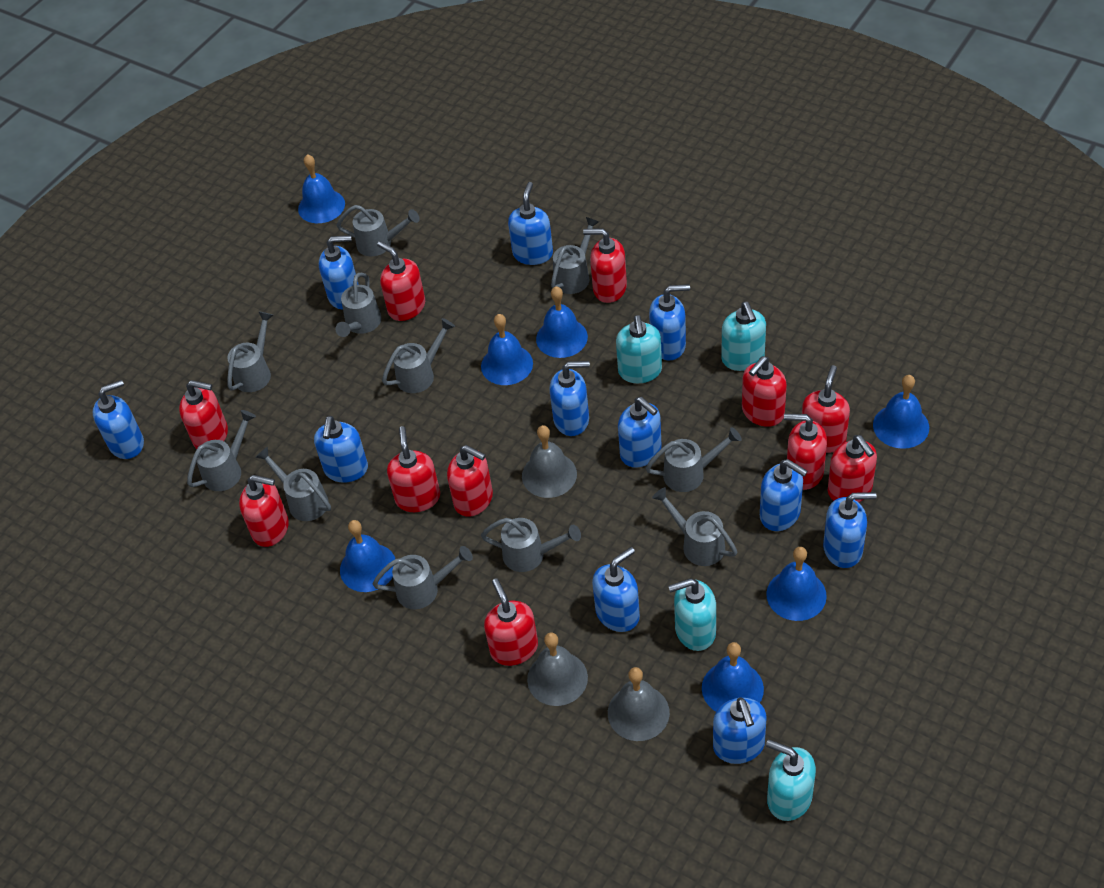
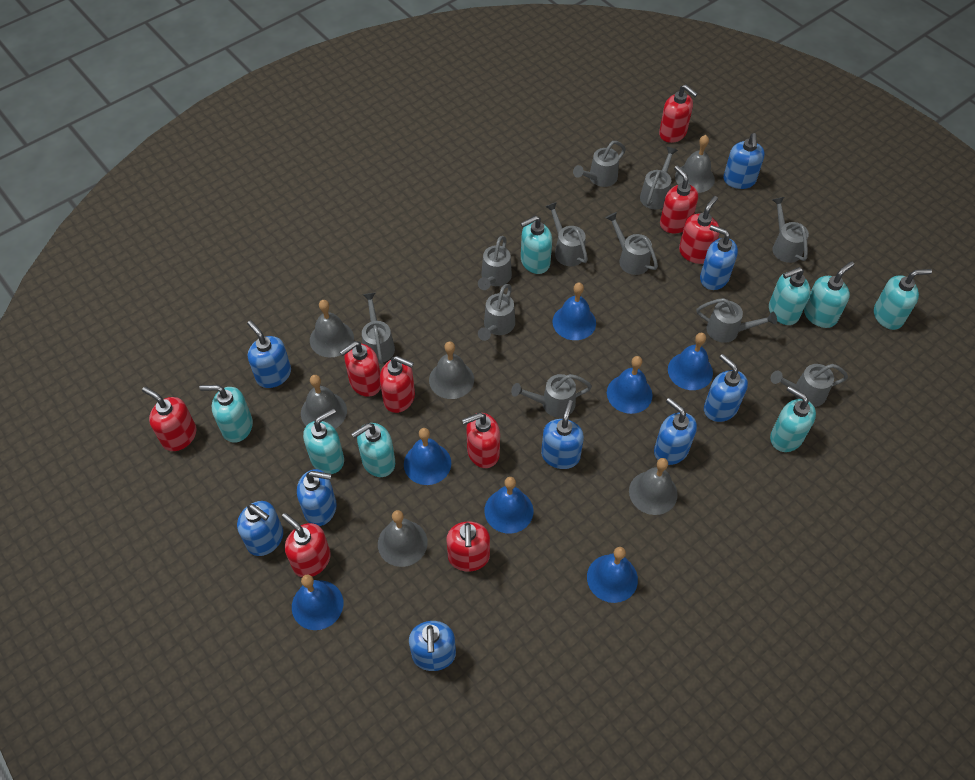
blue soap dispenser: 11 -> 9
grey bell: 3 -> 6
red soap dispenser: 11 -> 9
turquoise soap dispenser: 4 -> 8

